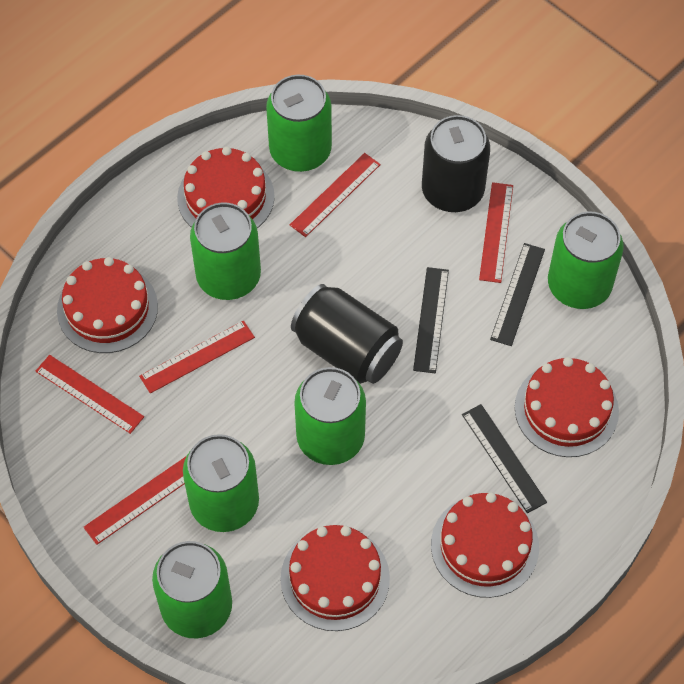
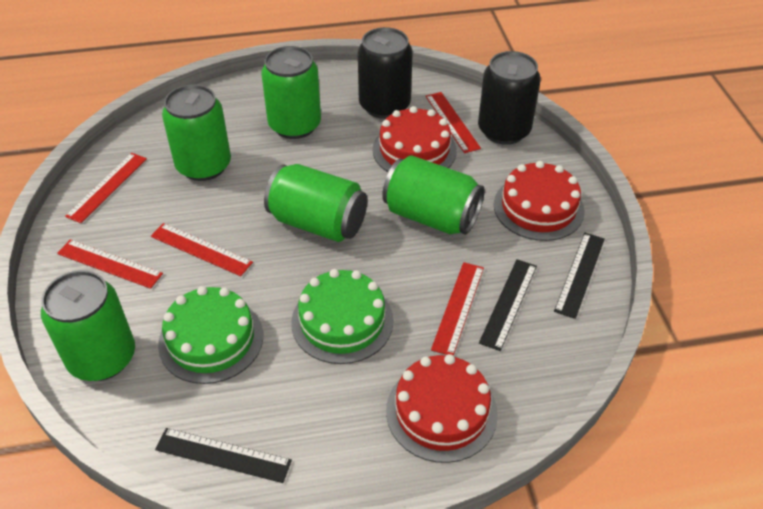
green cake: 0 -> 2
green can: 6 -> 5
red cake: 5 -> 3

